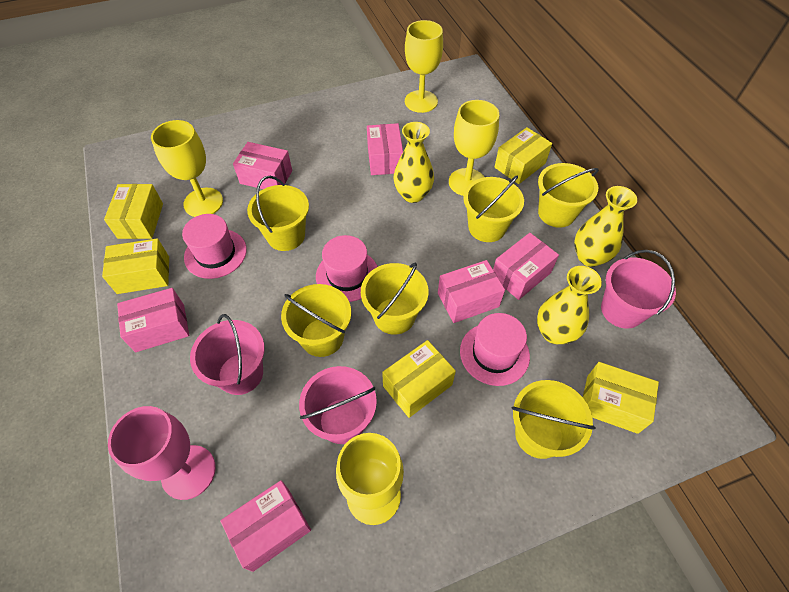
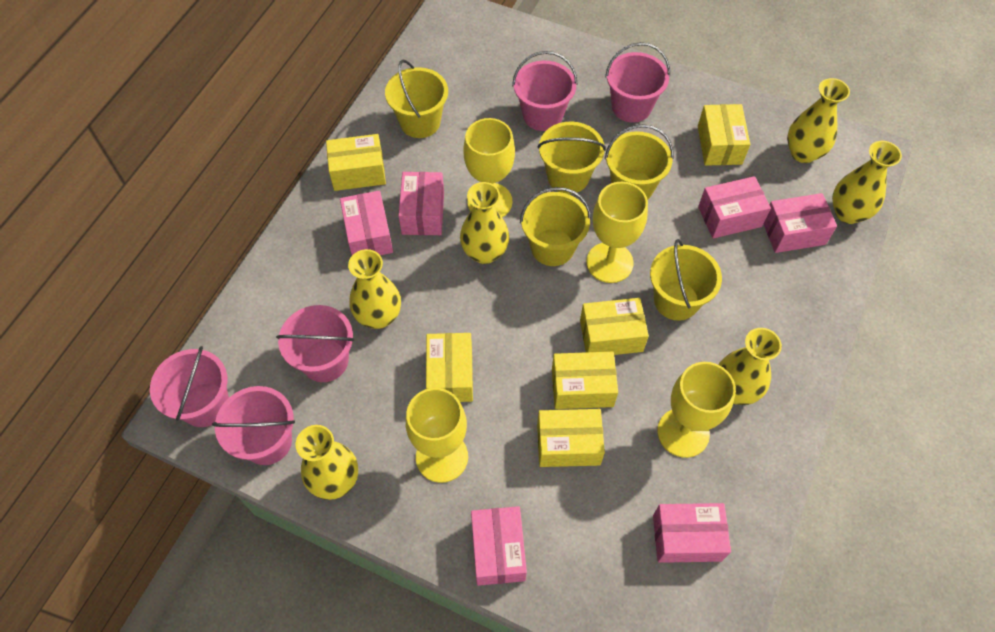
pink bucket: 3 -> 5
pink goblet: 1 -> 0
pink hat: 3 -> 0
yellow box: 5 -> 6
yellow bucket: 6 -> 5
yellow vase: 3 -> 6

